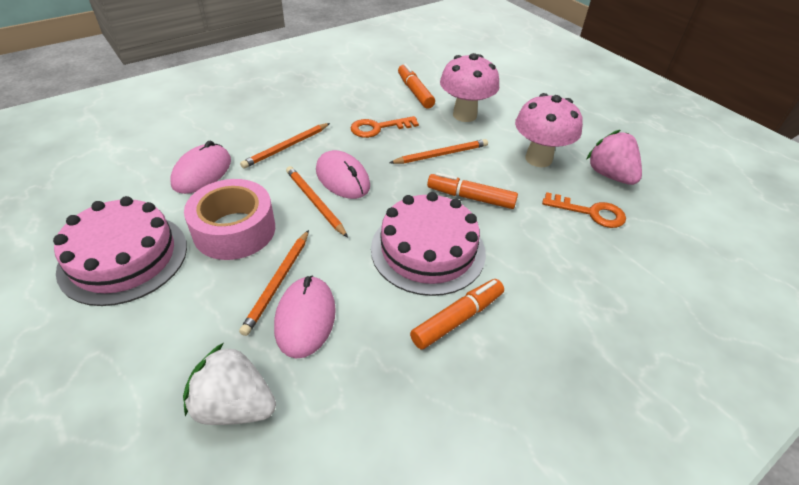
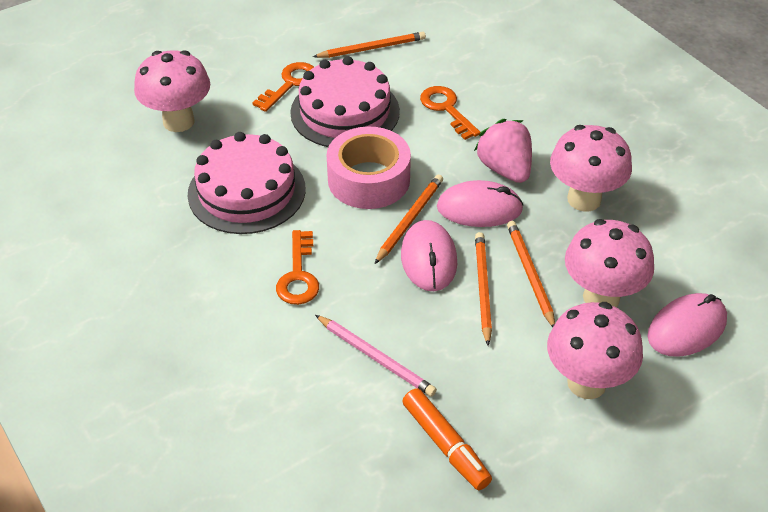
orange key: 2 -> 3
orange marker: 3 -> 1
pink mushroom: 2 -> 4
pink pencil: 0 -> 1
white strawberry: 1 -> 0

